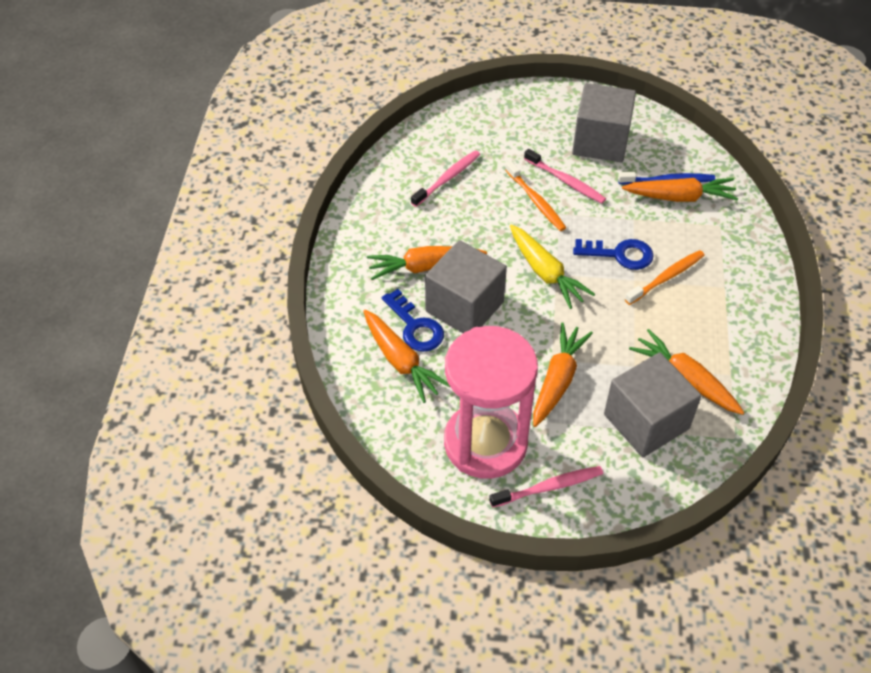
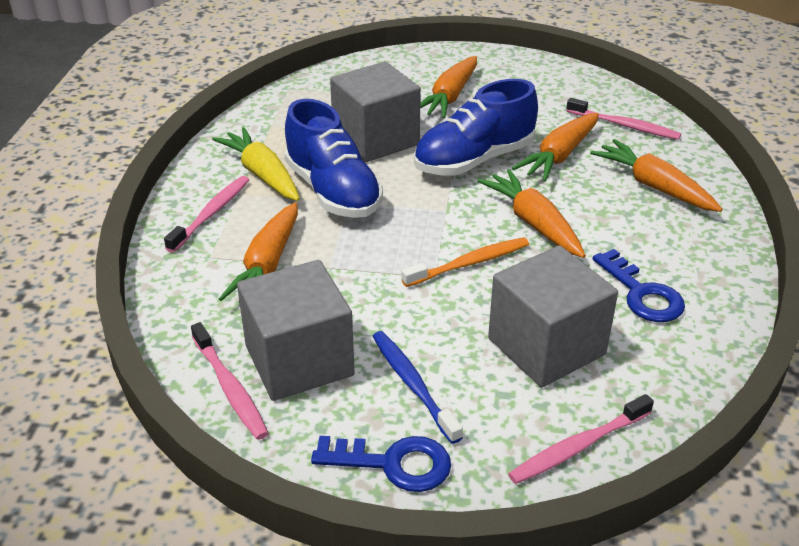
blue shoe: 0 -> 2
orange toothbrush: 2 -> 1
pink hourglass: 1 -> 0
pink toothbrush: 3 -> 4

